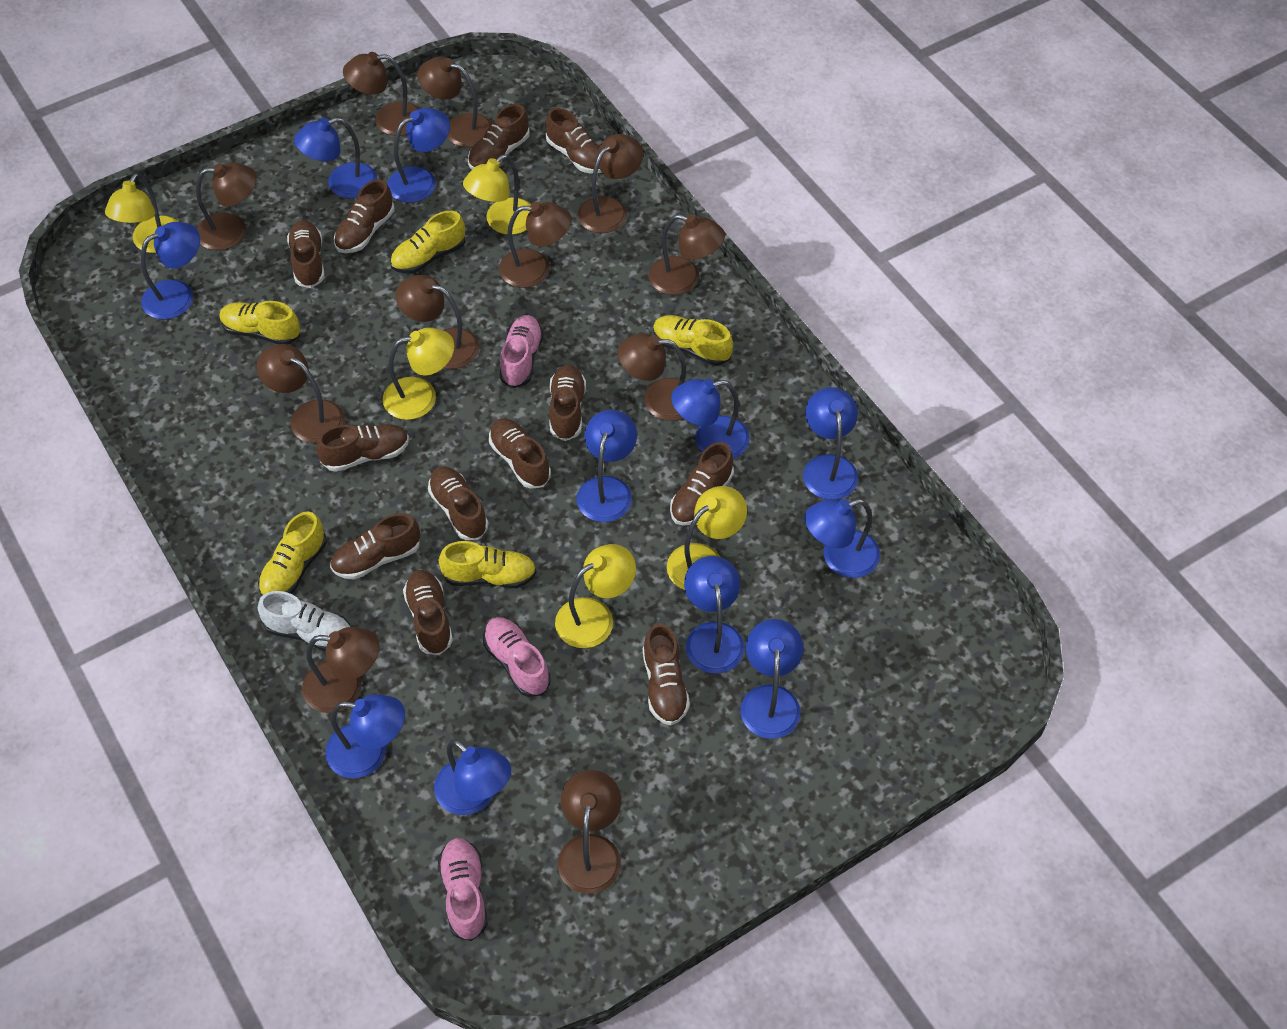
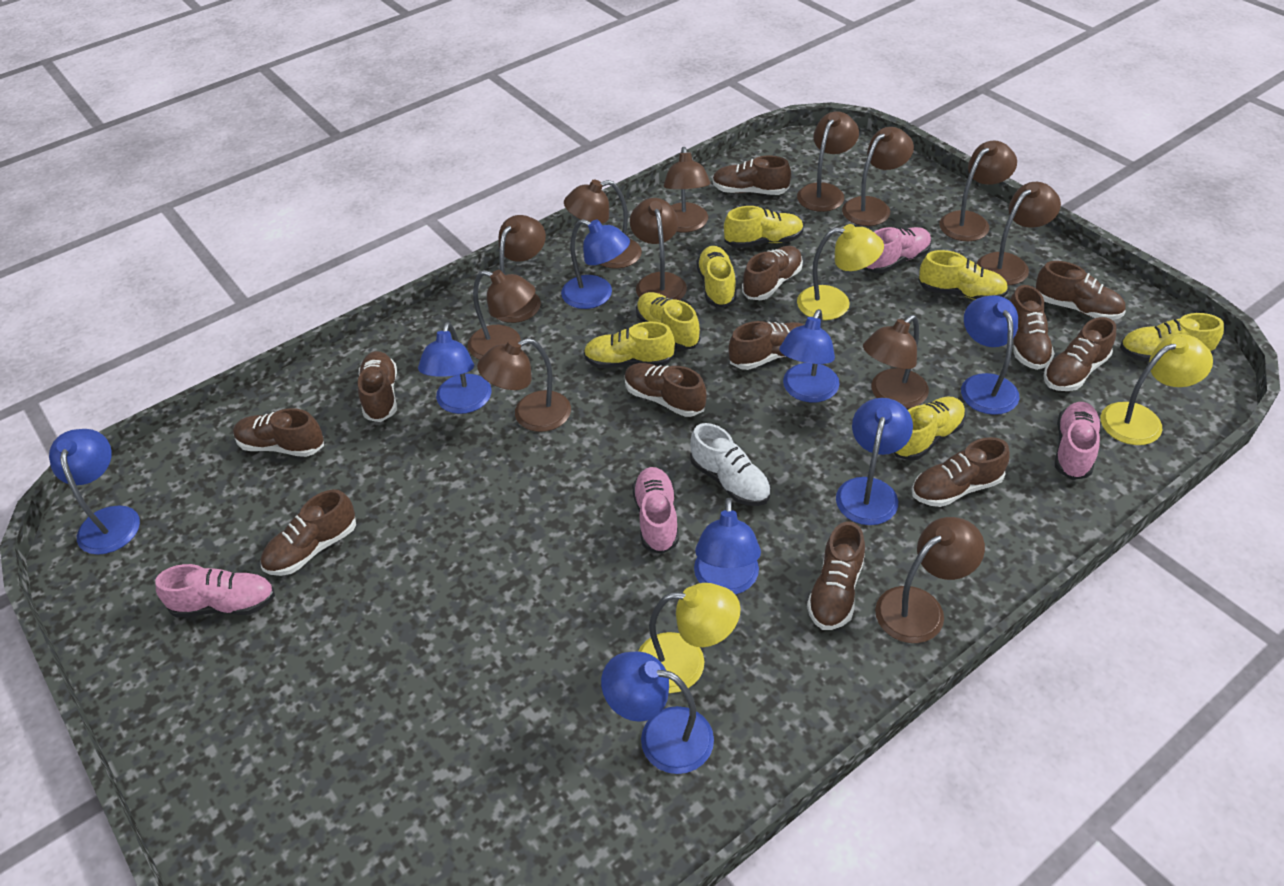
blue lamp: 11 -> 8
brown lamp: 11 -> 12
pink shoe: 3 -> 4
yellow lamp: 5 -> 3
yellow shoe: 5 -> 7

